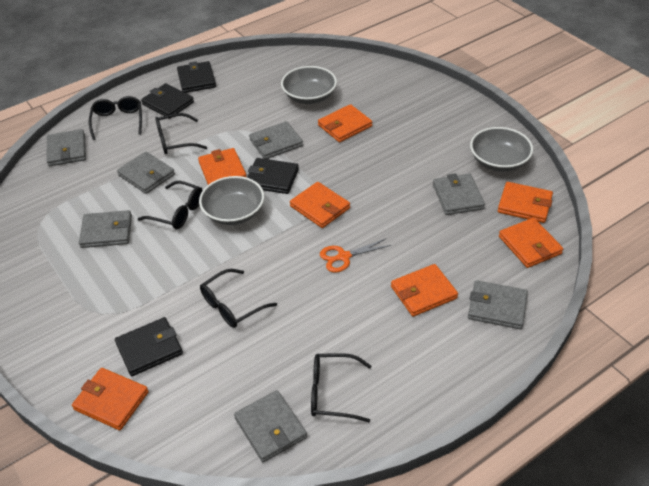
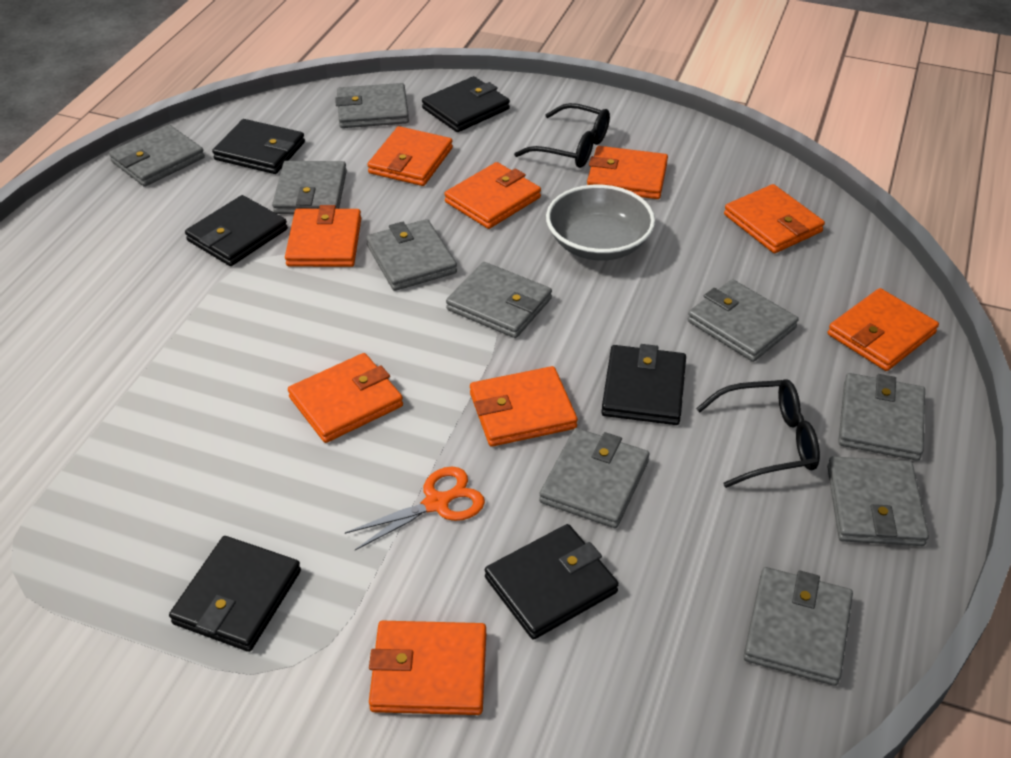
black glasses: 5 -> 2
black wallet: 4 -> 6
grey bowl: 3 -> 1
grey wallet: 7 -> 10
orange wallet: 7 -> 9

